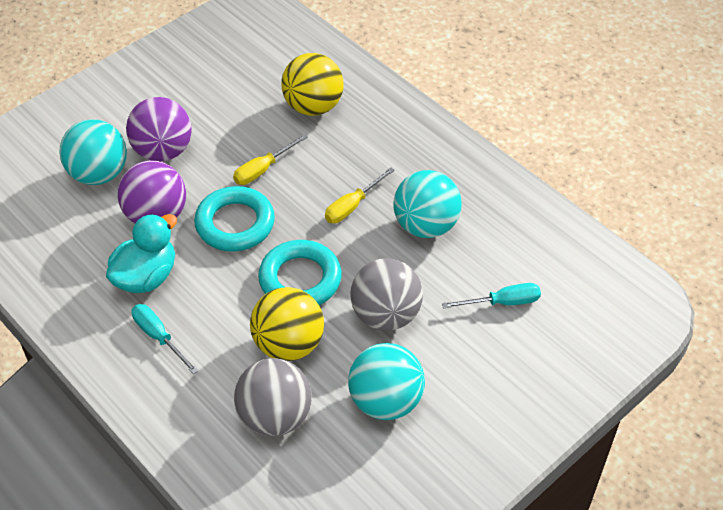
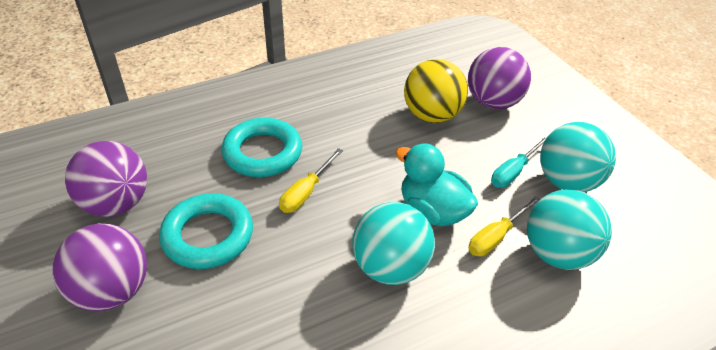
grey ball: 2 -> 0
purple ball: 2 -> 3
turquoise screwdriver: 2 -> 1
yellow ball: 2 -> 1

